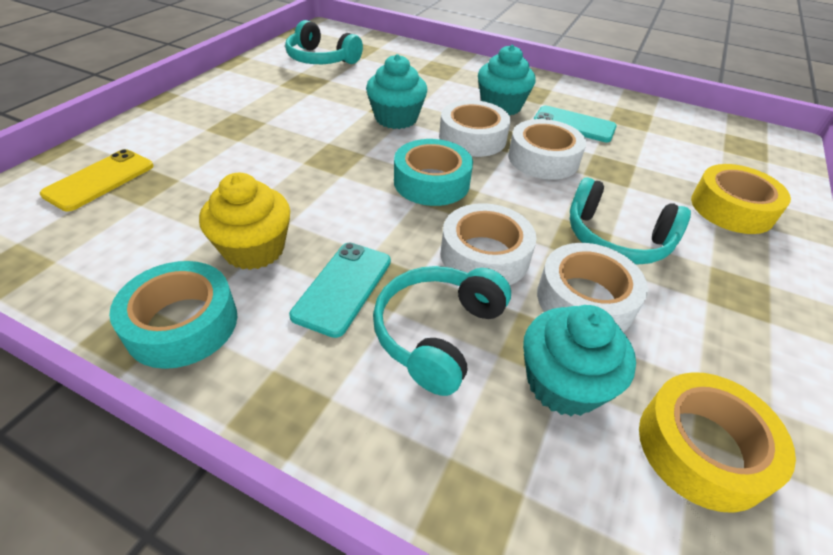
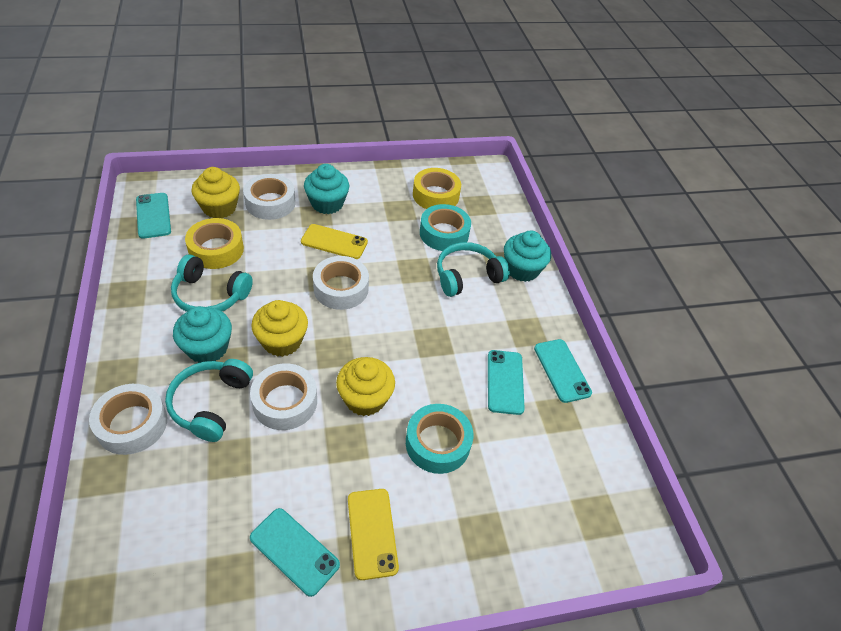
turquoise phone: 2 -> 4
yellow cupcake: 1 -> 3
yellow phone: 1 -> 2

